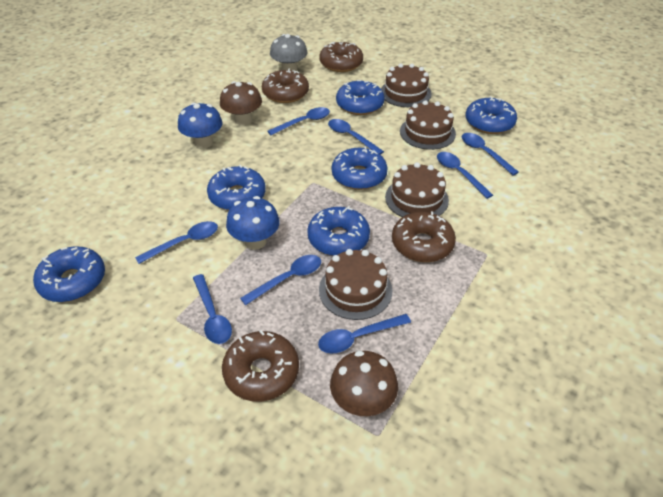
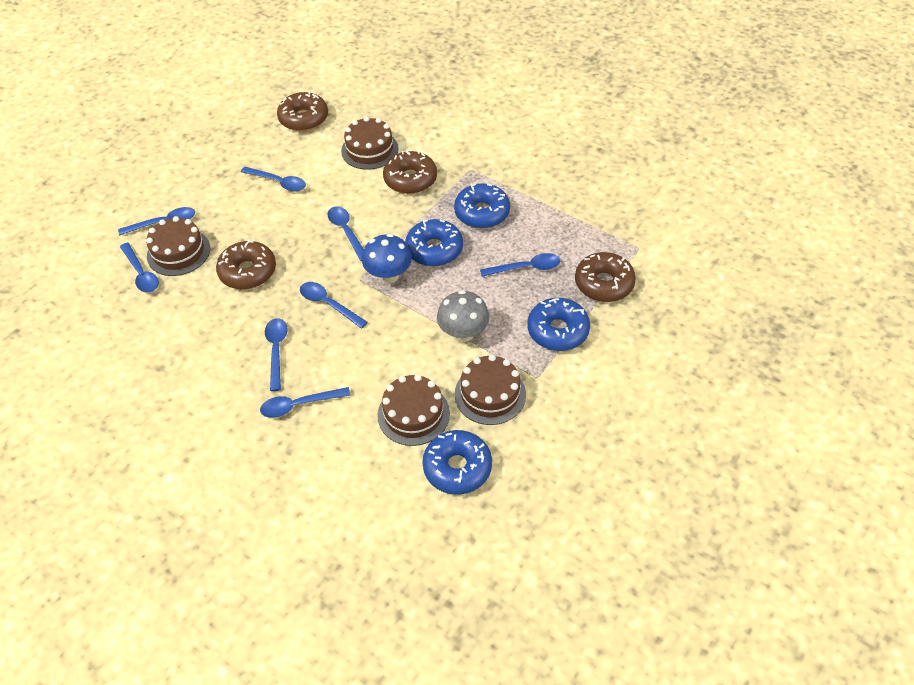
blue donut: 6 -> 4
blue mushroom: 2 -> 1
brown mushroom: 2 -> 0

